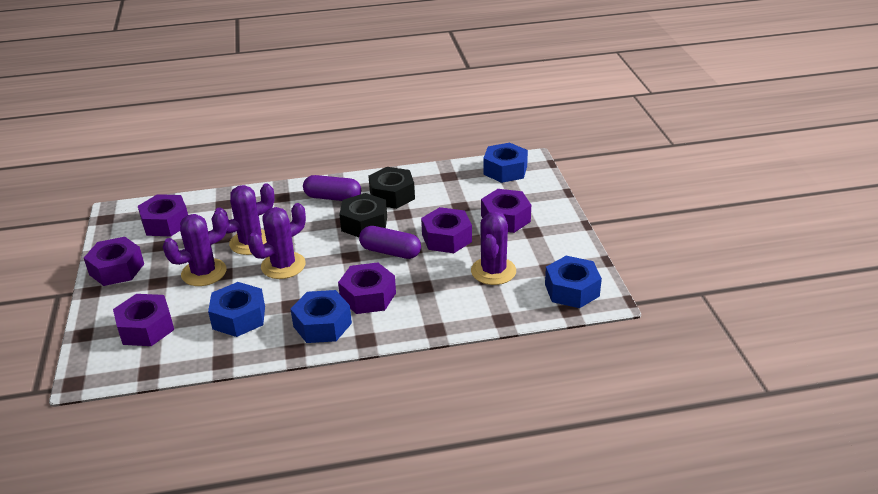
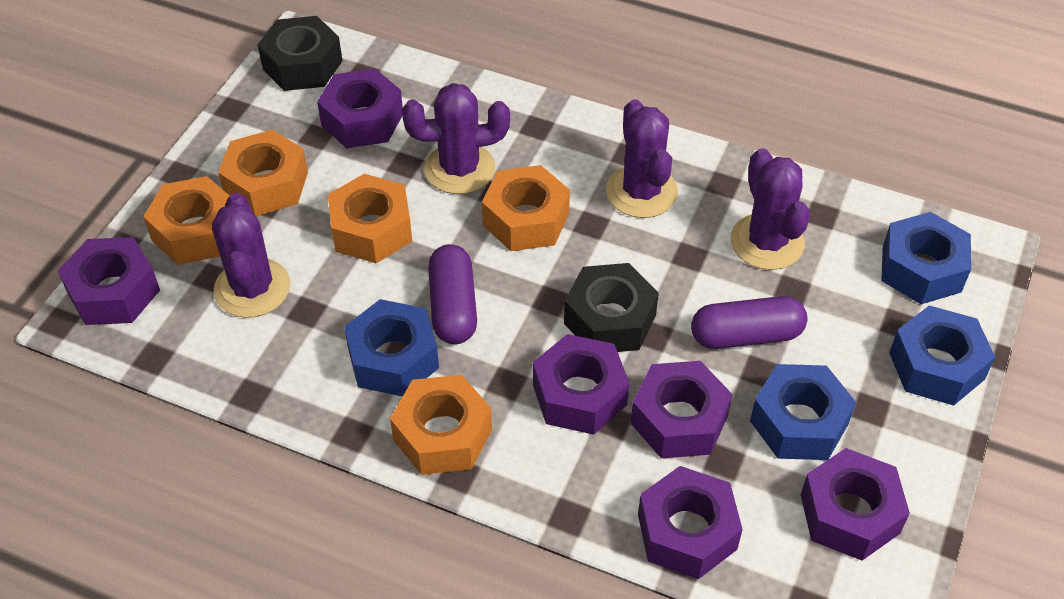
orange nut: 0 -> 5

